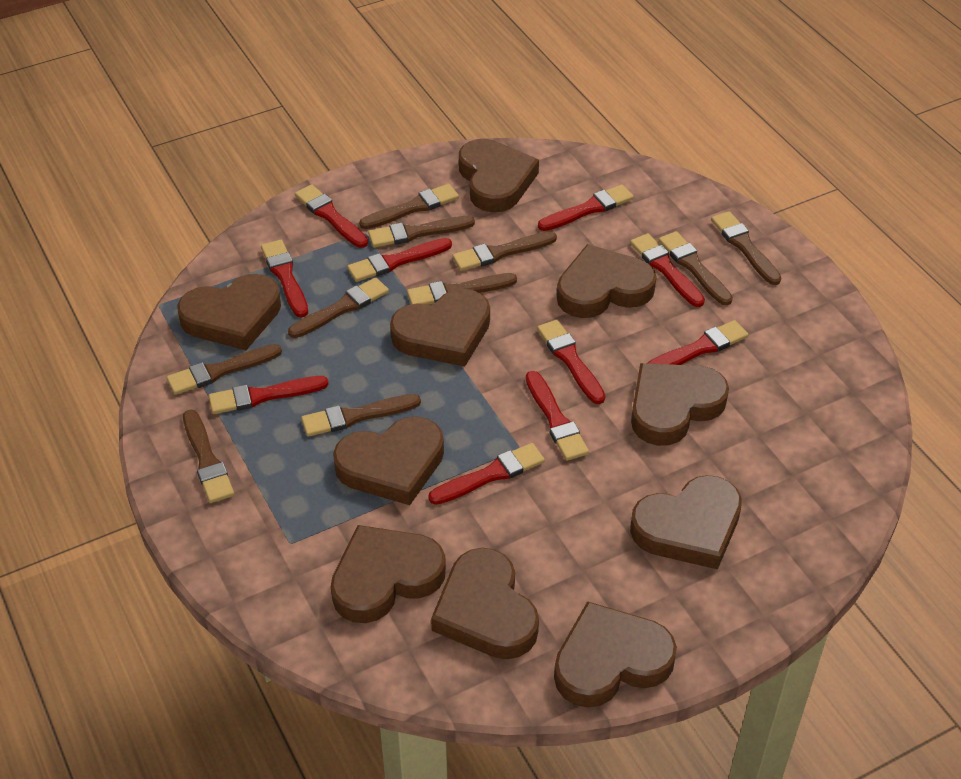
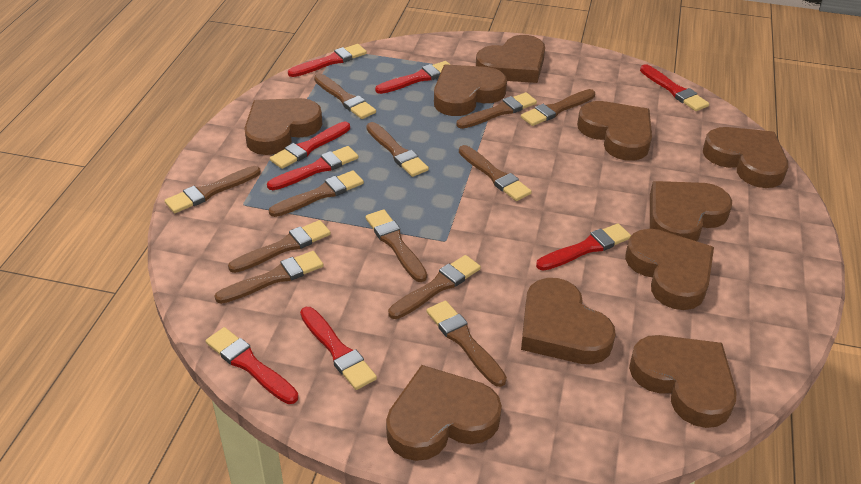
brown brush: 10 -> 12
red brush: 10 -> 8

